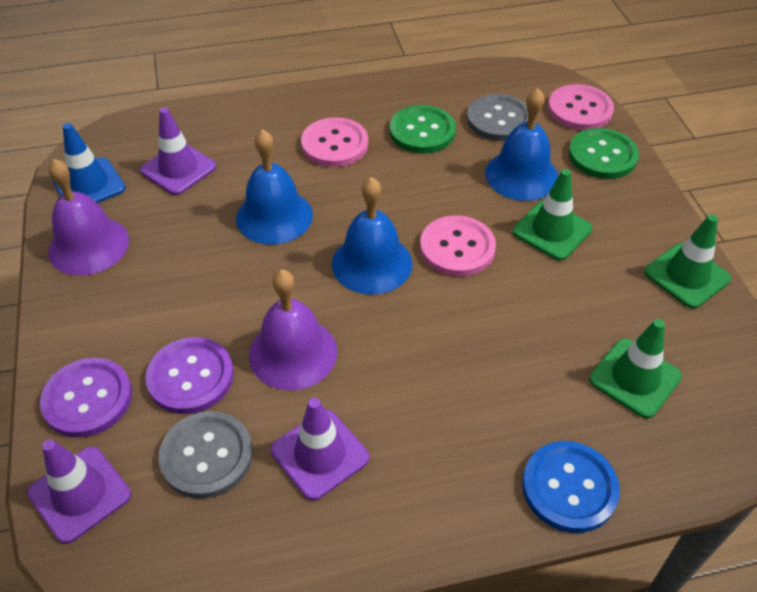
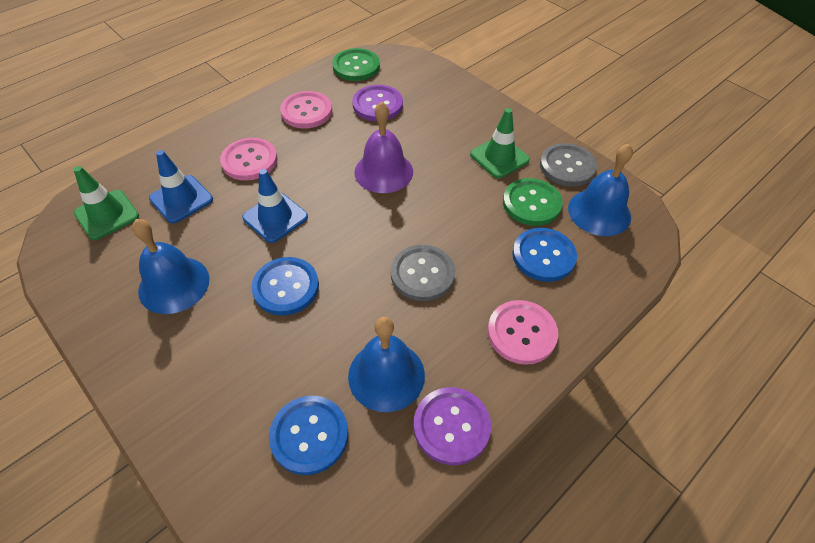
blue button: 1 -> 3
blue traffic cone: 1 -> 2
green traffic cone: 3 -> 2
purple bell: 2 -> 1
purple traffic cone: 3 -> 0

